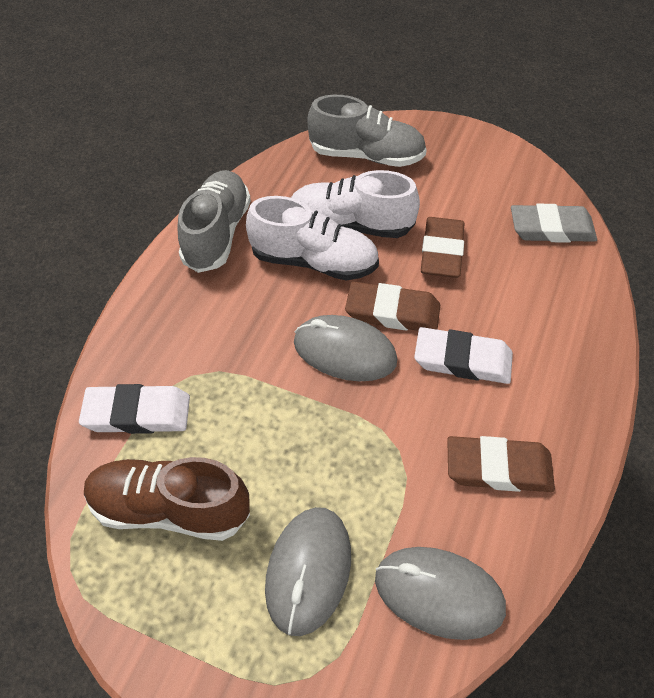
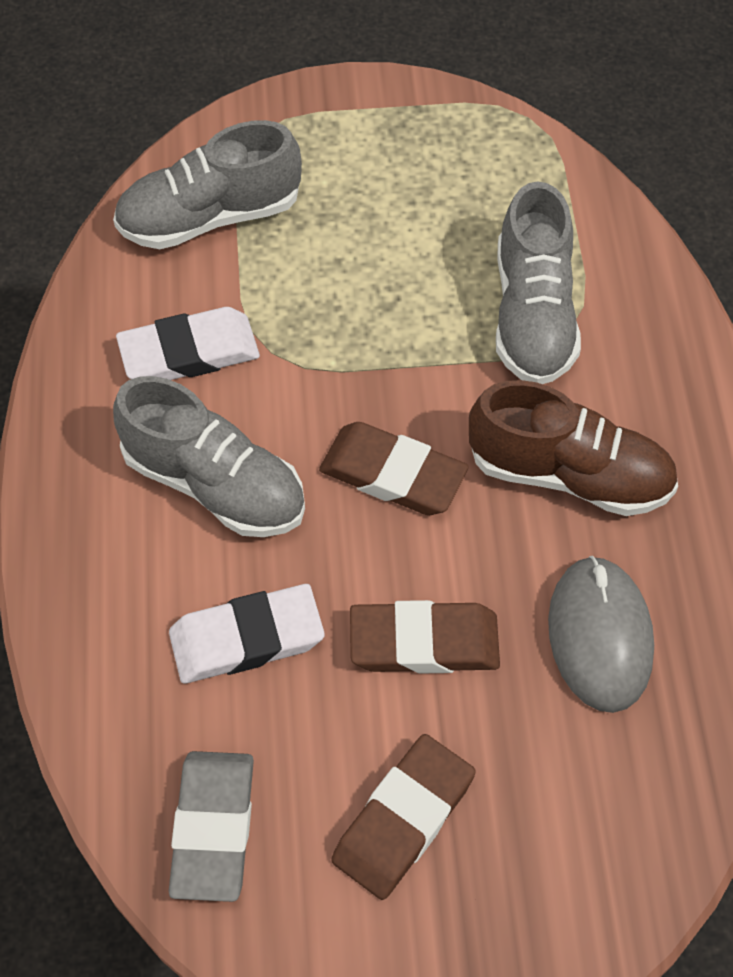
grey mouse: 3 -> 1
grey shoe: 2 -> 3
white shoe: 2 -> 0

